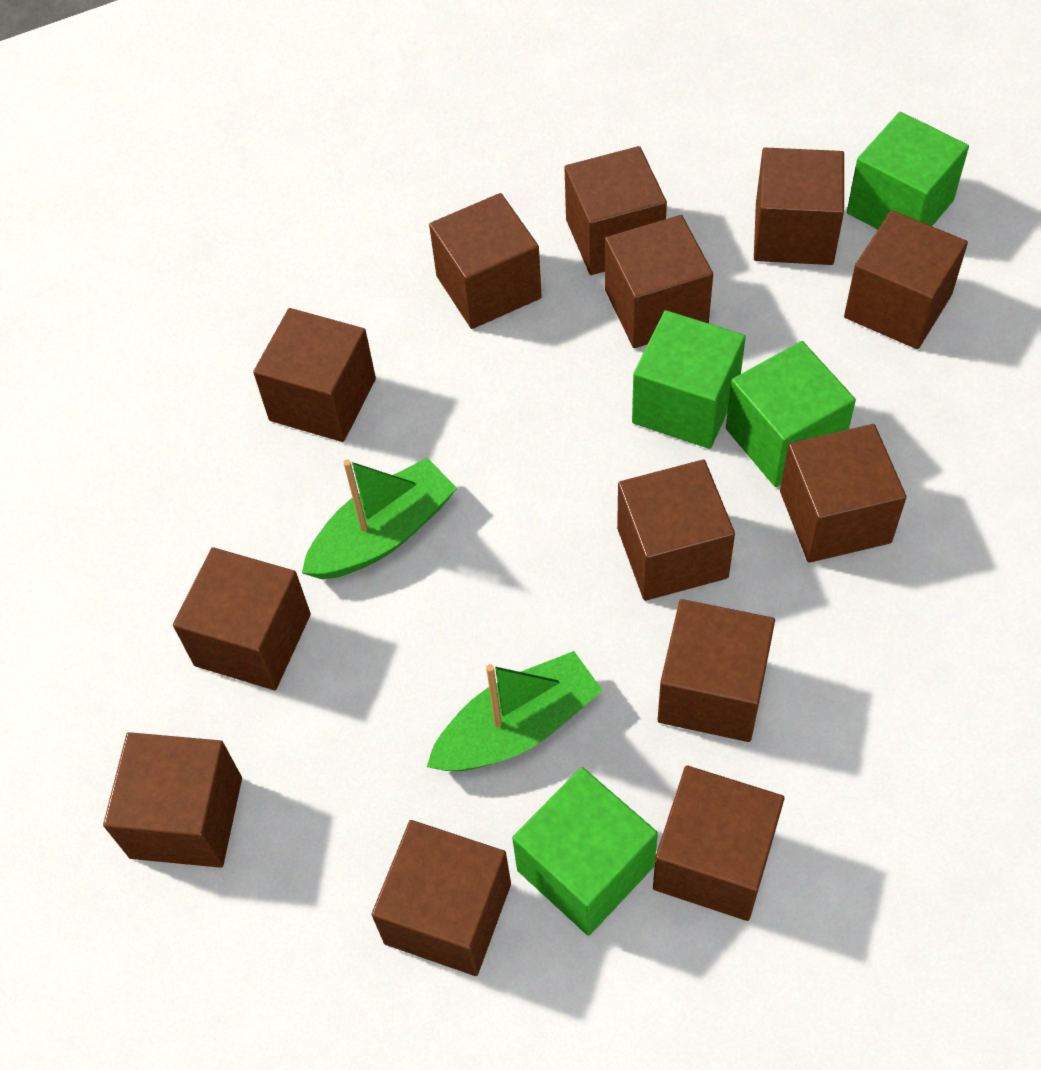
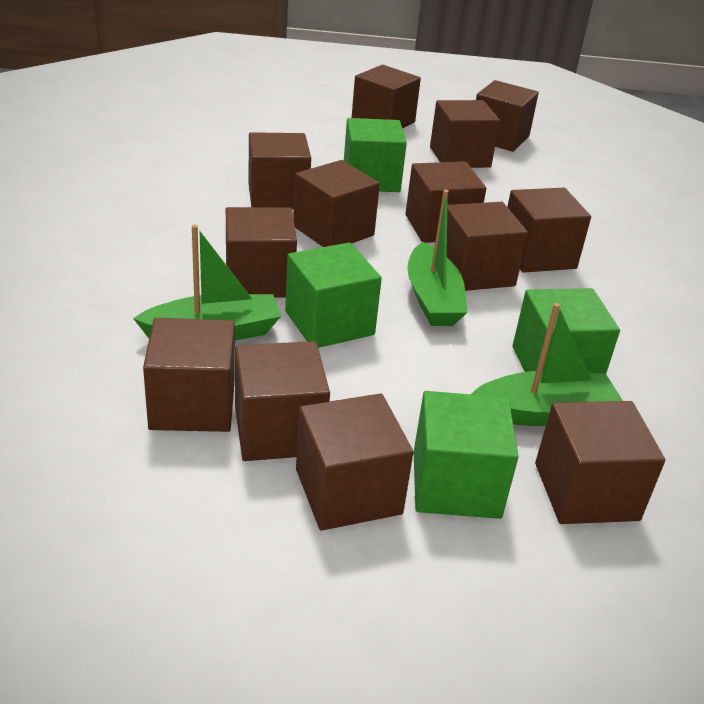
green boat: 2 -> 3

